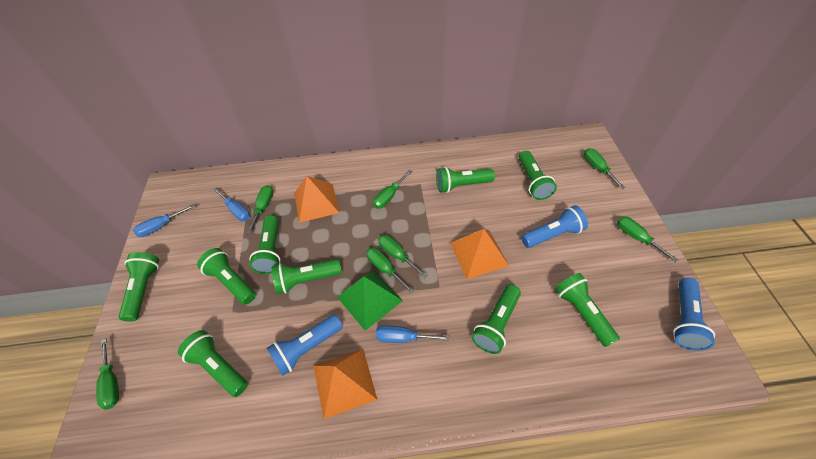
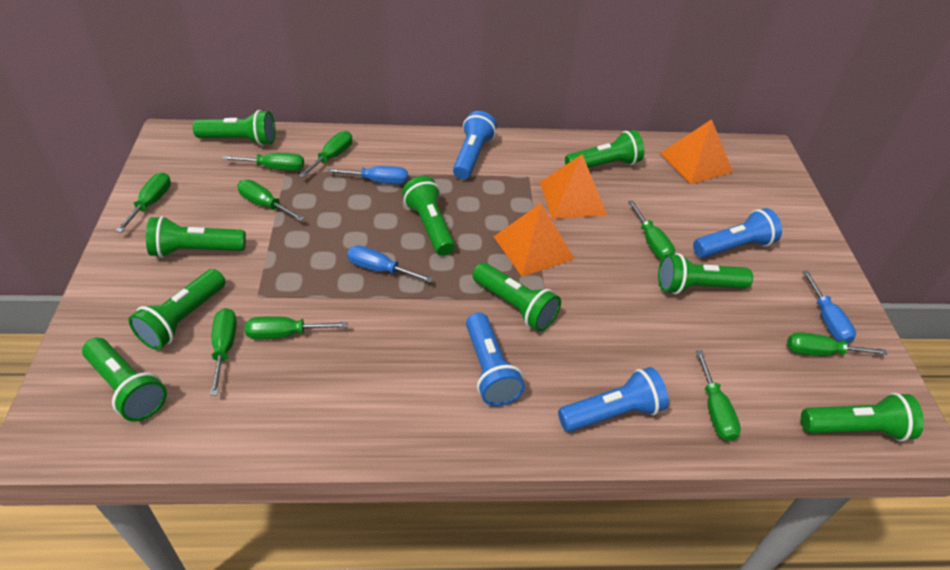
blue flashlight: 3 -> 4
green pyramid: 1 -> 0
green screwdriver: 7 -> 9

